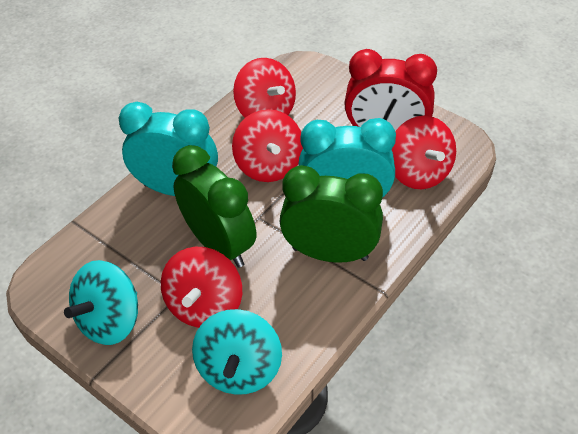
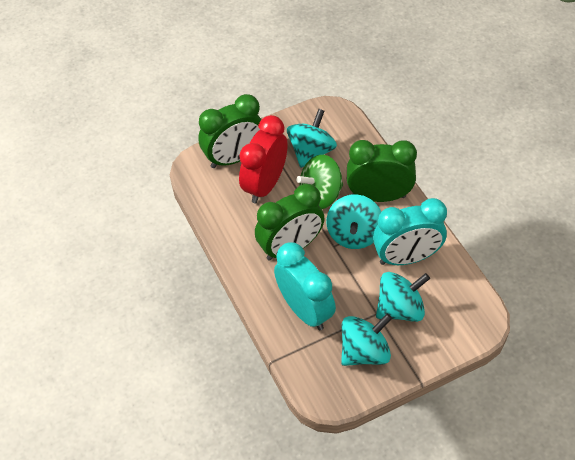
green clock: 2 -> 3
green spinning top: 0 -> 1
red spinning top: 4 -> 0
turquoise spinning top: 2 -> 4

